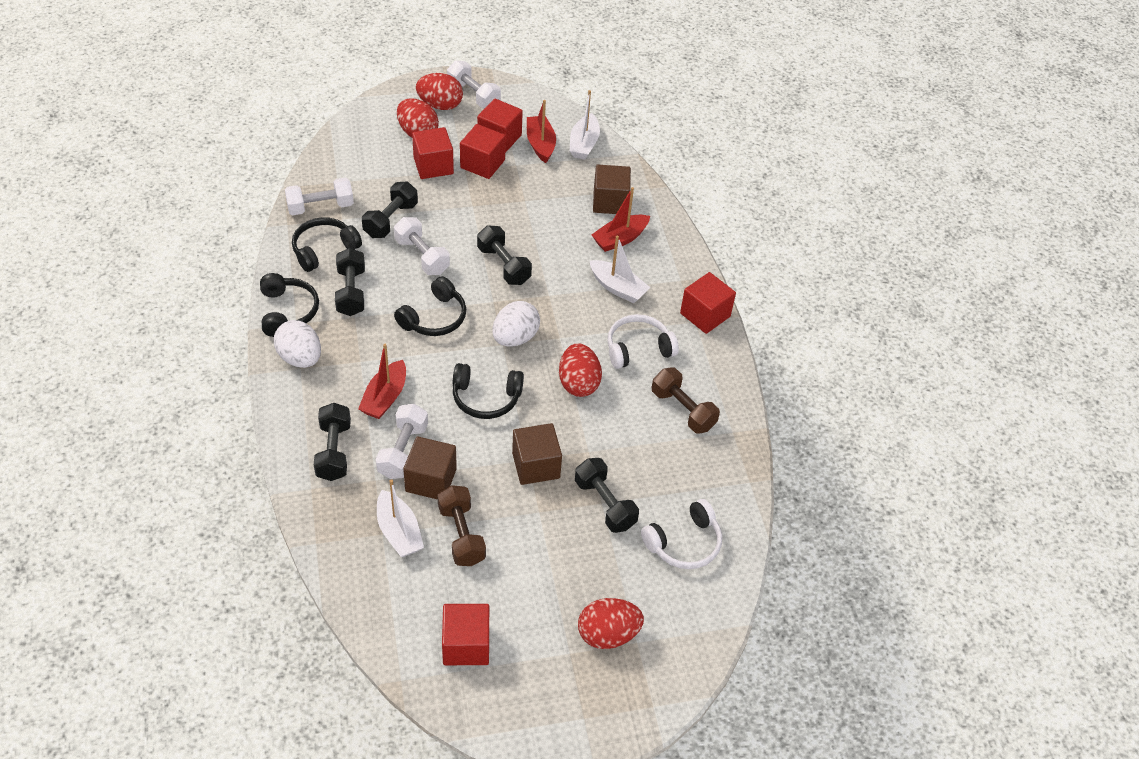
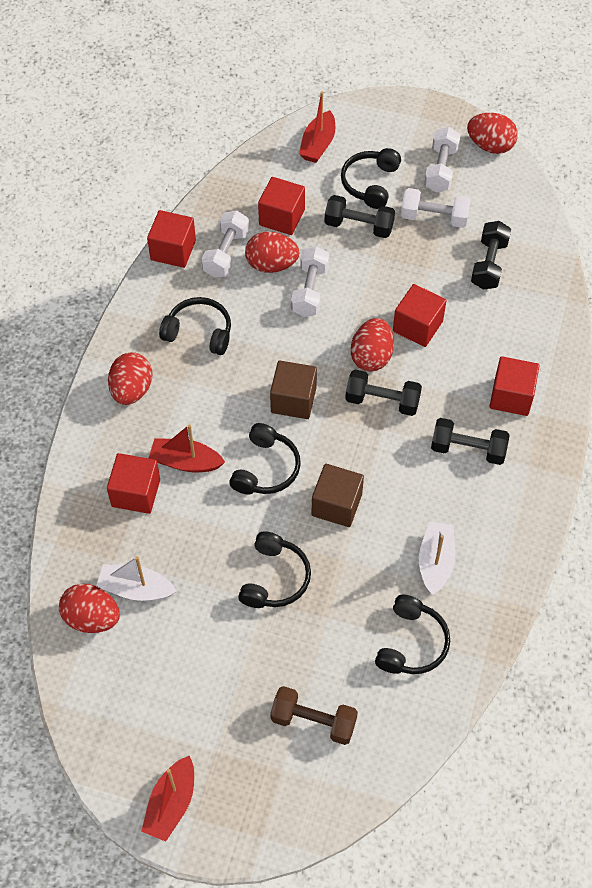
black dumbbell: 5 -> 4
black headphones: 4 -> 5
brown cube: 3 -> 2
brown dumbbell: 2 -> 1
red egg: 4 -> 5
white boat: 3 -> 2
white egg: 2 -> 0
white headphones: 2 -> 0

